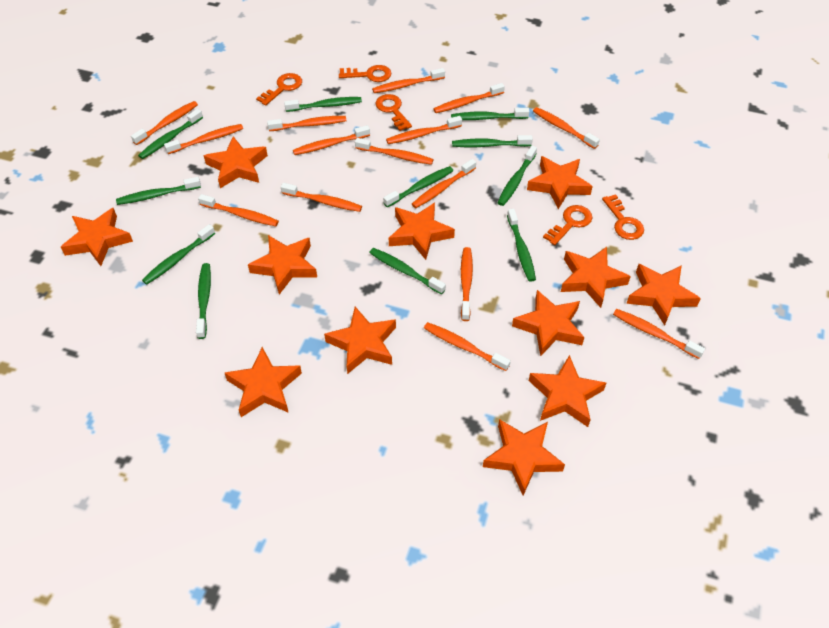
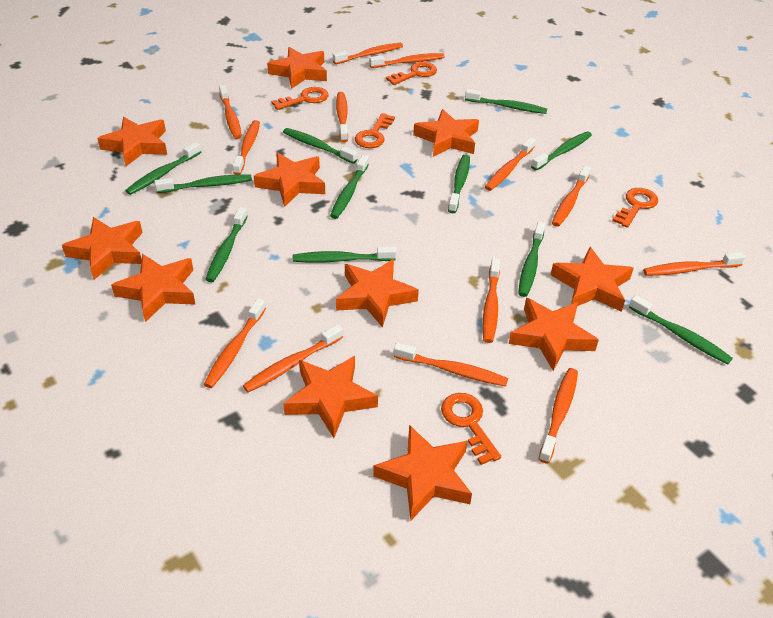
orange star: 12 -> 11
orange toothbrush: 15 -> 13

